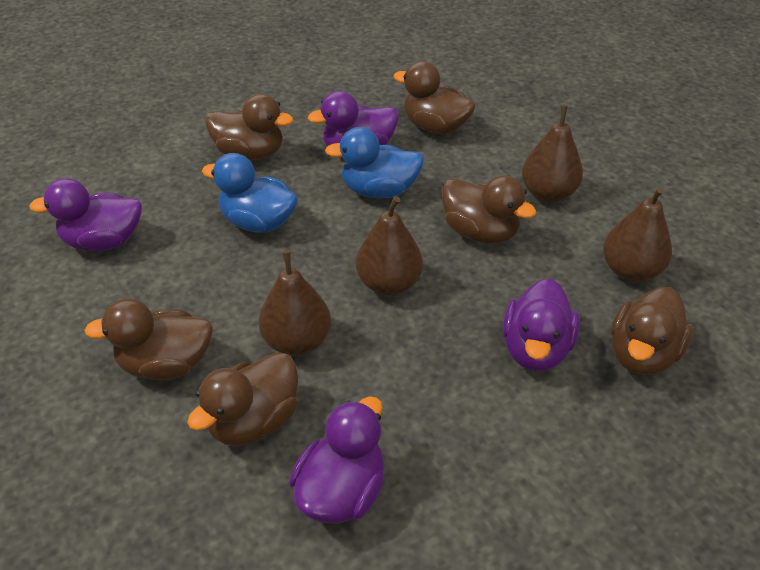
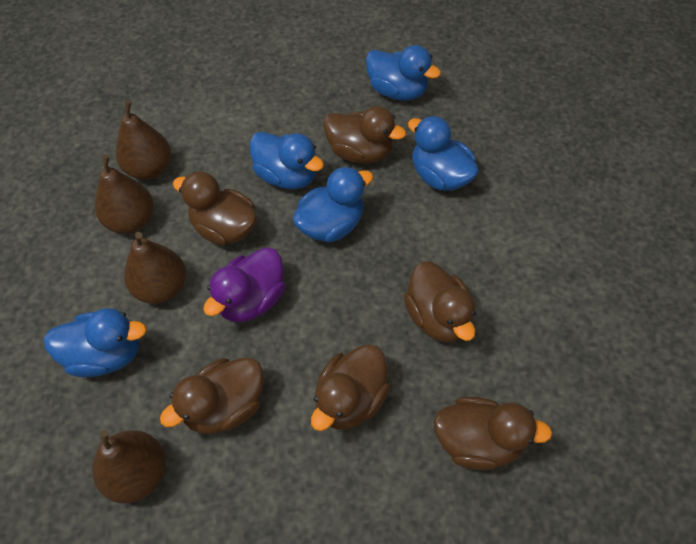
blue duck: 2 -> 5
purple duck: 4 -> 1

